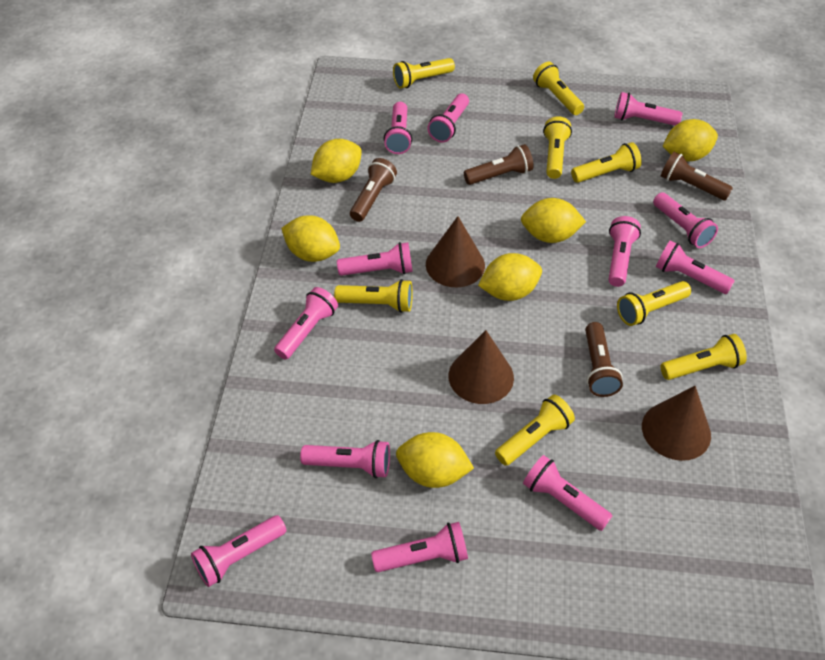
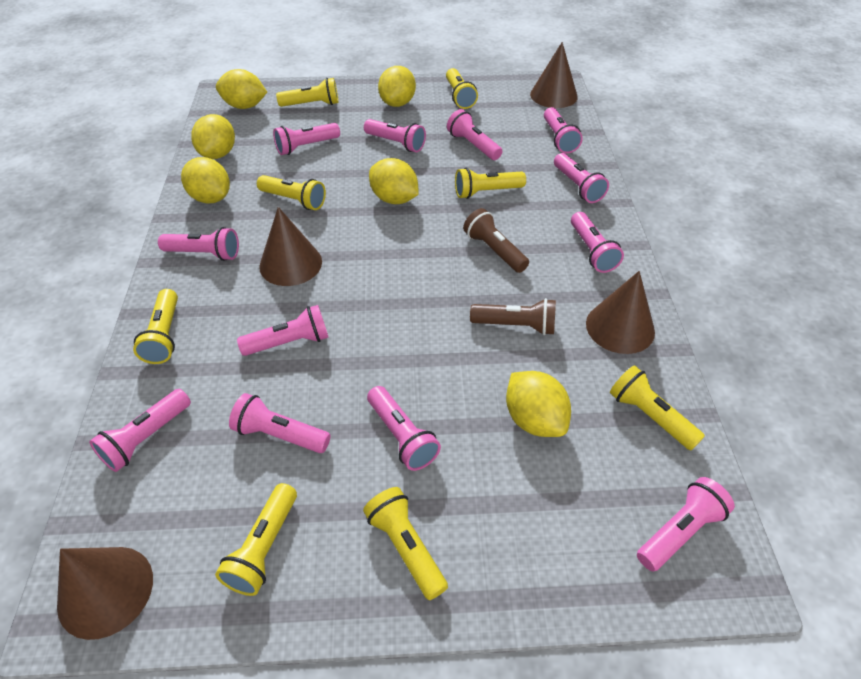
brown cone: 3 -> 4
brown flashlight: 4 -> 2

